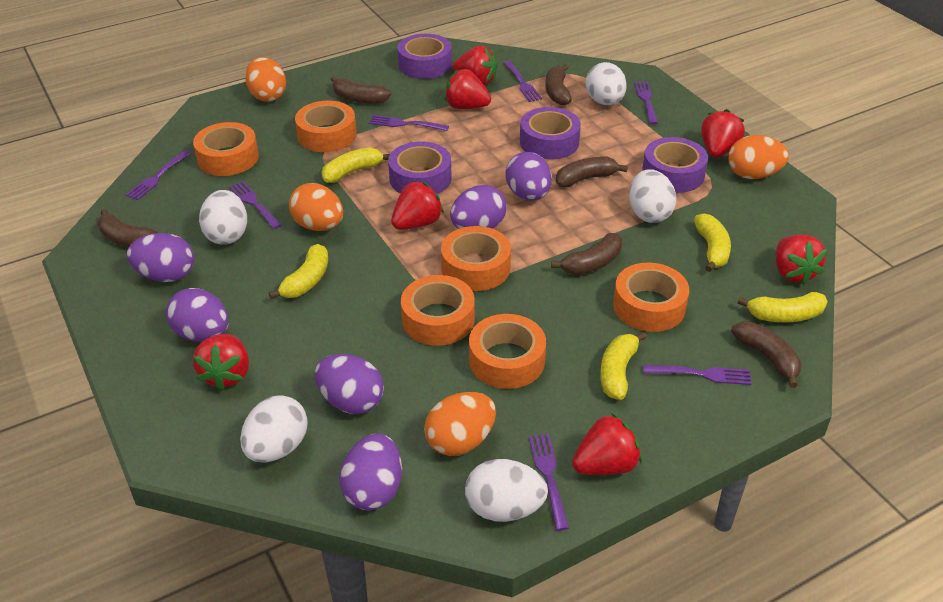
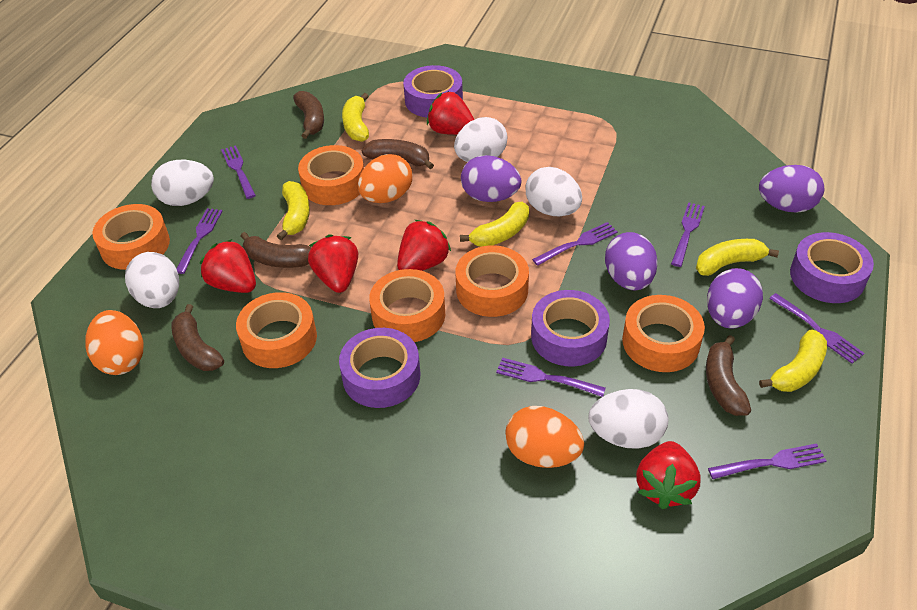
brown banana: 6 -> 5
orange egg: 4 -> 3
purple egg: 6 -> 4
red strawberry: 7 -> 5

